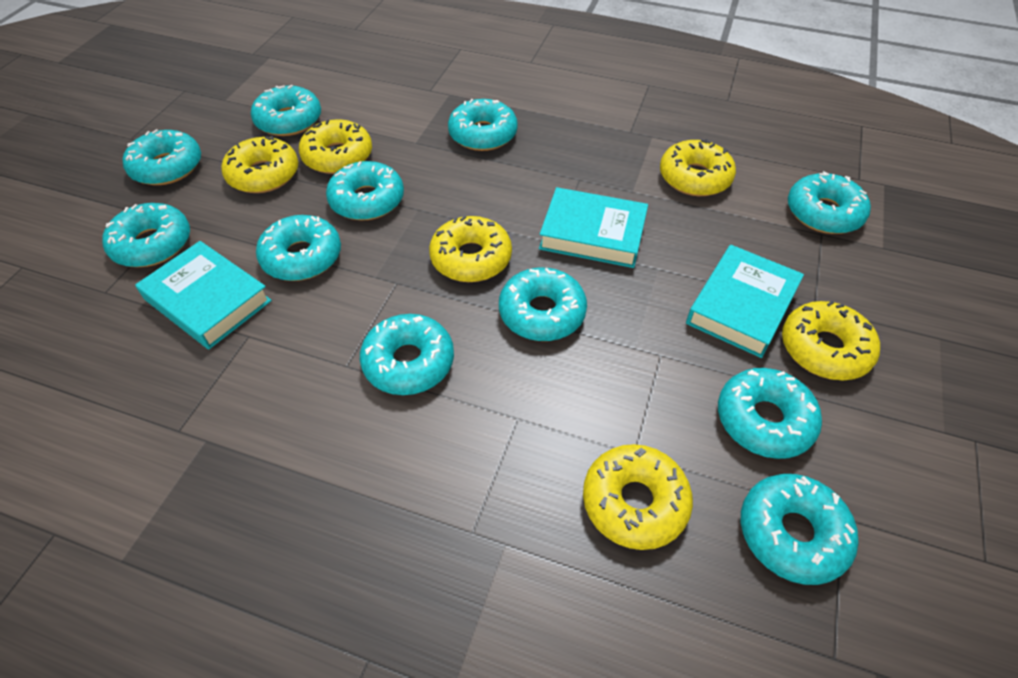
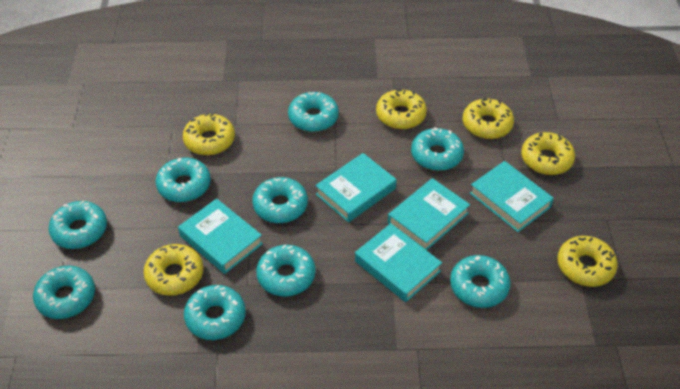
turquoise book: 3 -> 5
turquoise donut: 11 -> 9

